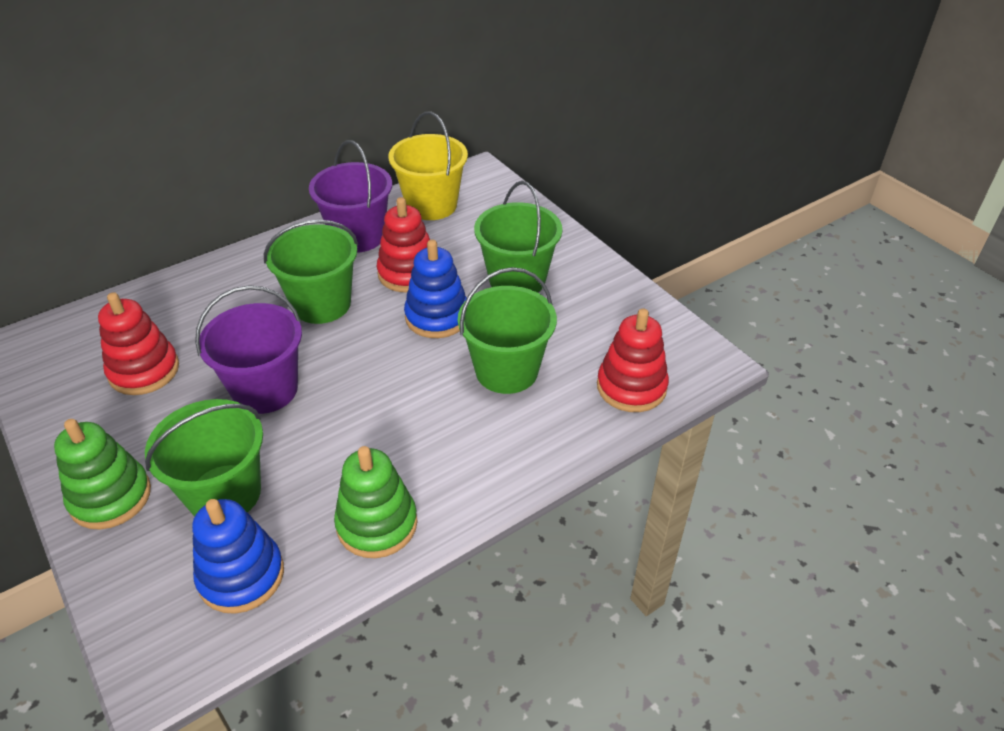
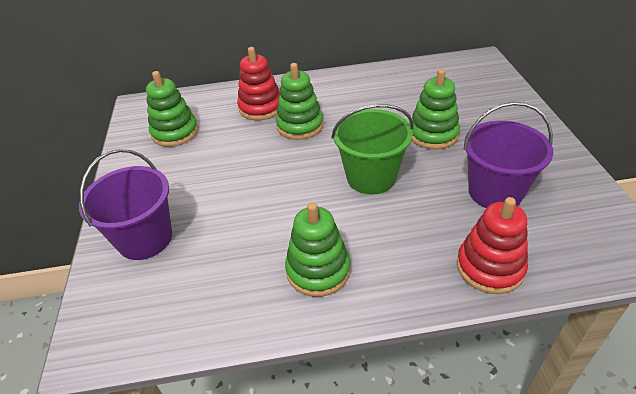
blue stacking toy: 2 -> 0
green bucket: 4 -> 1
green stacking toy: 2 -> 4
red stacking toy: 3 -> 2
yellow bucket: 1 -> 0

